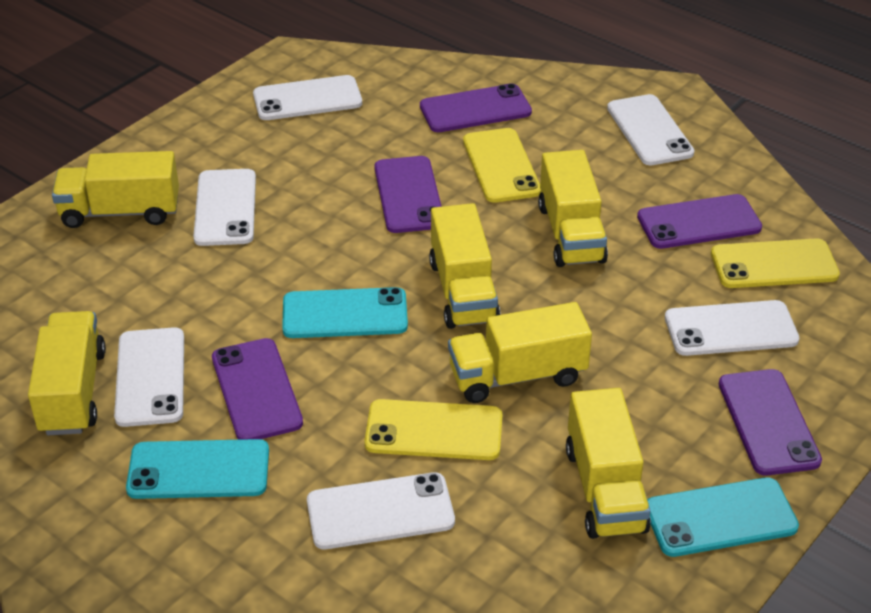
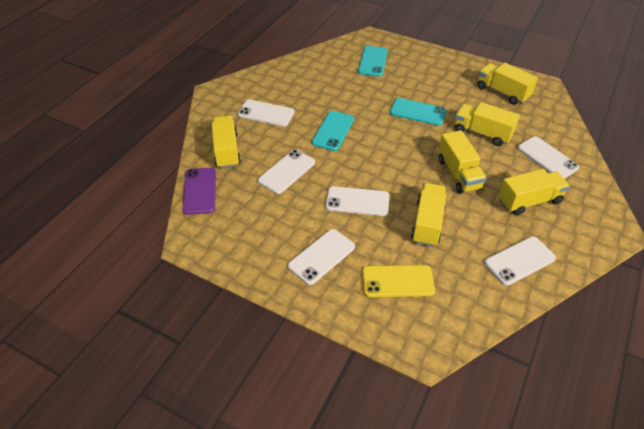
purple phone: 5 -> 1
yellow phone: 3 -> 1

